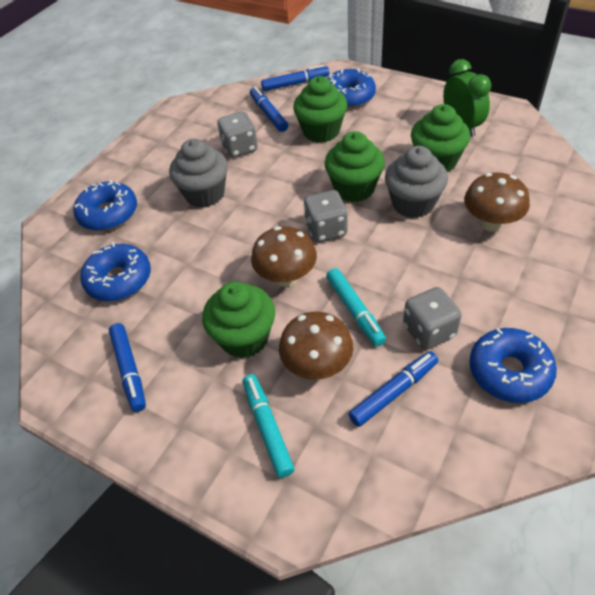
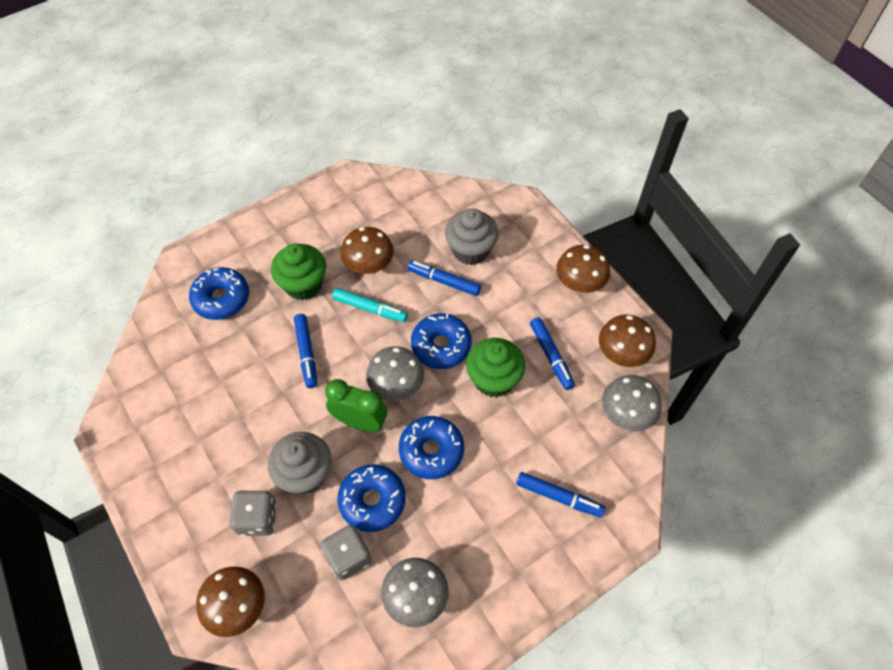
brown mushroom: 3 -> 4
green cupcake: 4 -> 2
grey dice: 3 -> 2
grey mushroom: 0 -> 3
turquoise marker: 2 -> 1

